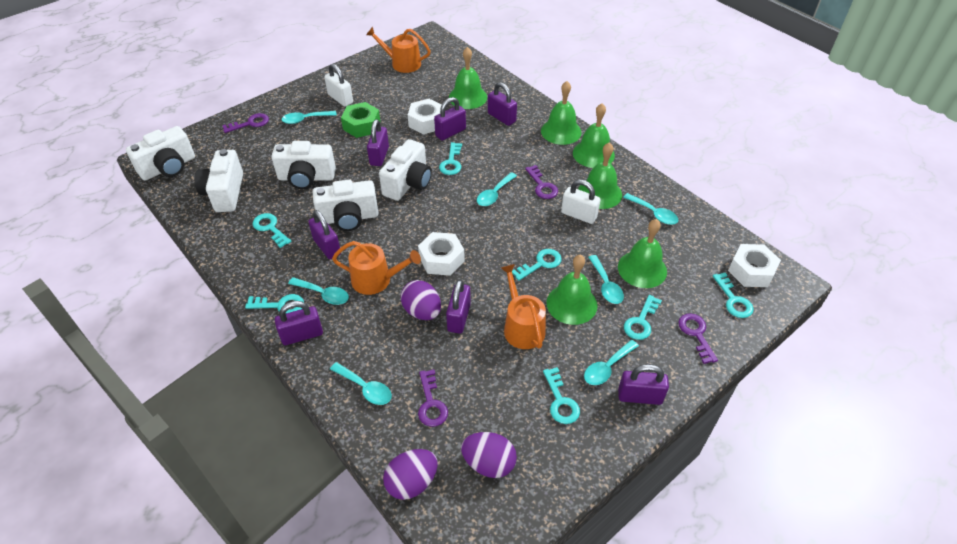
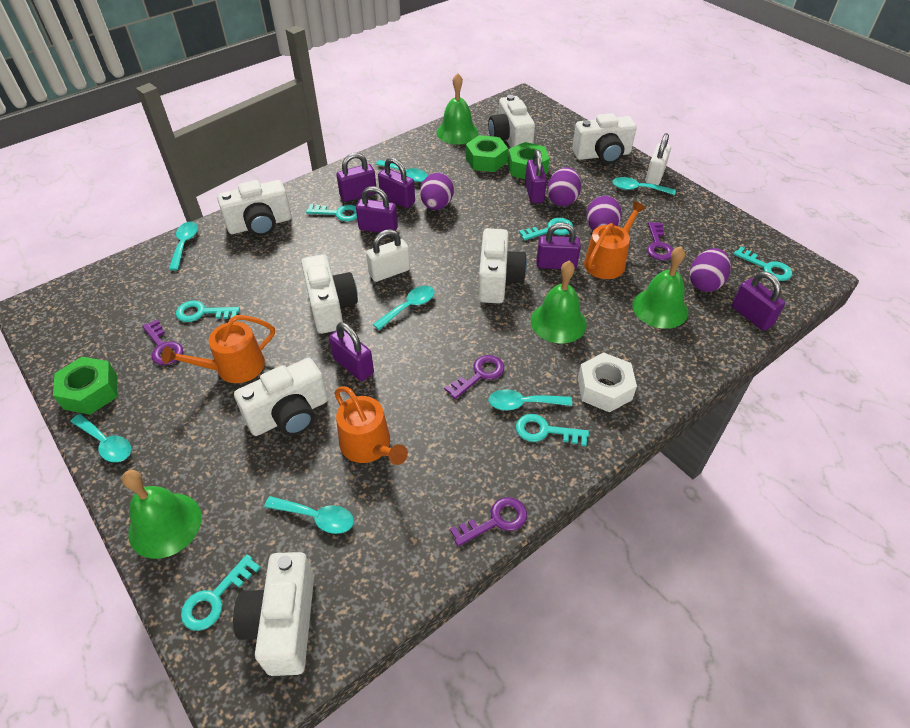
green bell: 6 -> 4
green nut: 1 -> 3
purple egg: 3 -> 4
turquoise key: 7 -> 6
white camera: 5 -> 7
white nut: 3 -> 1

